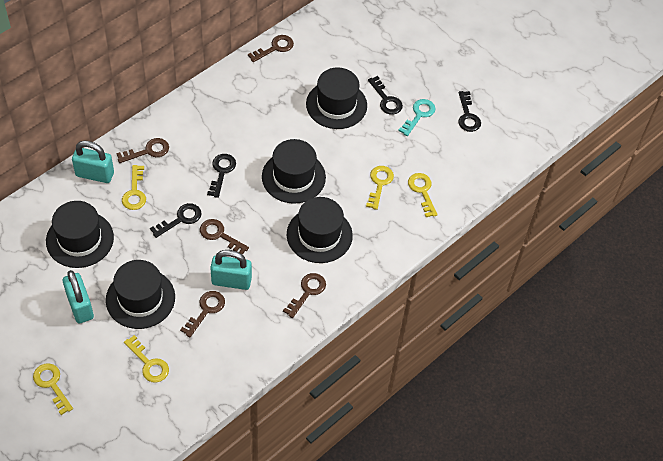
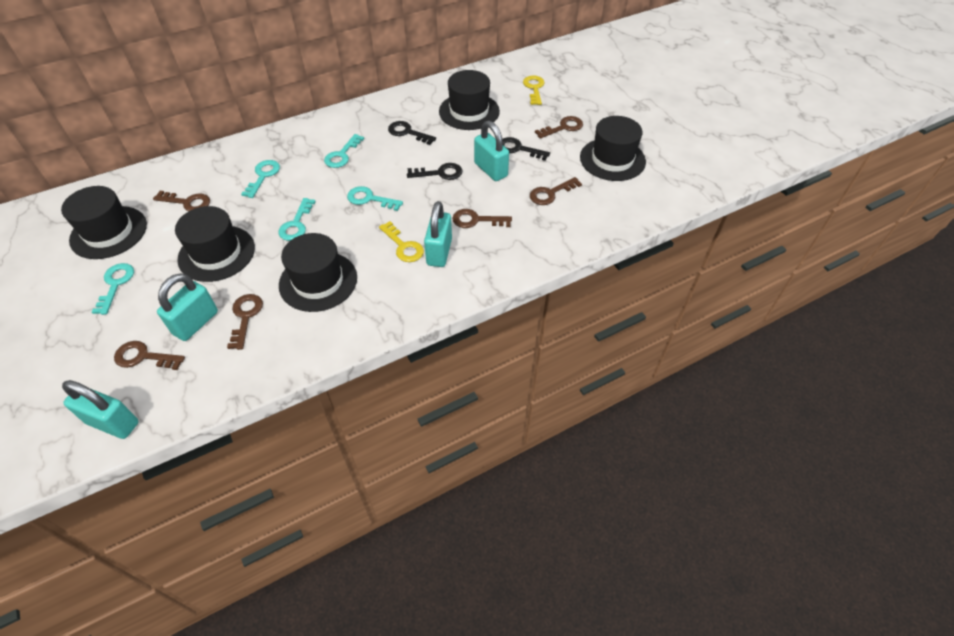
black key: 4 -> 3
brown key: 5 -> 6
turquoise key: 1 -> 5
turquoise padlock: 3 -> 4
yellow key: 5 -> 2

